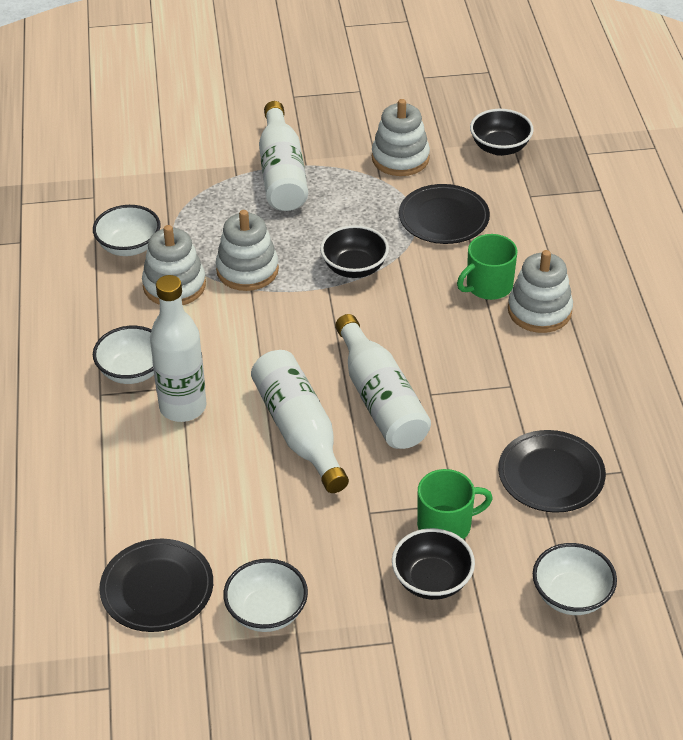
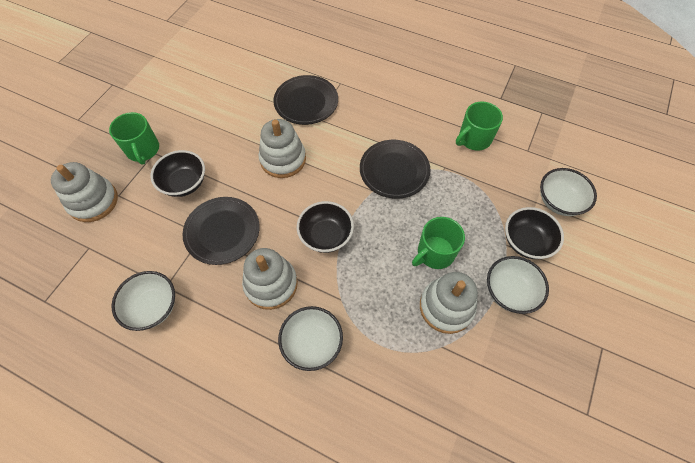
green mug: 2 -> 3
white bottle: 4 -> 0

